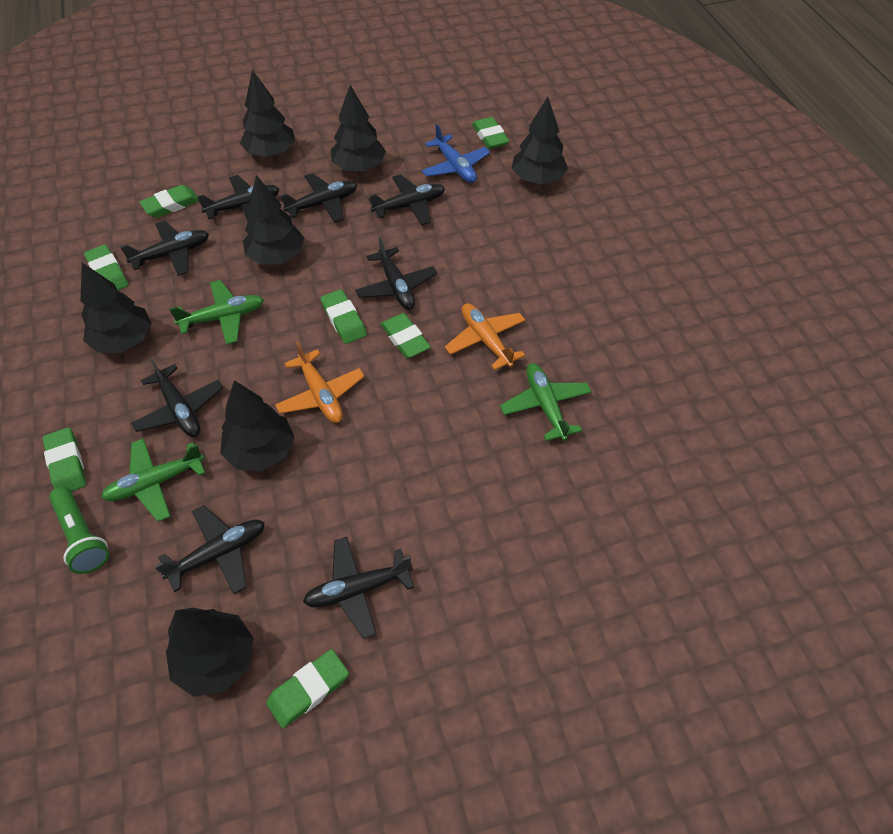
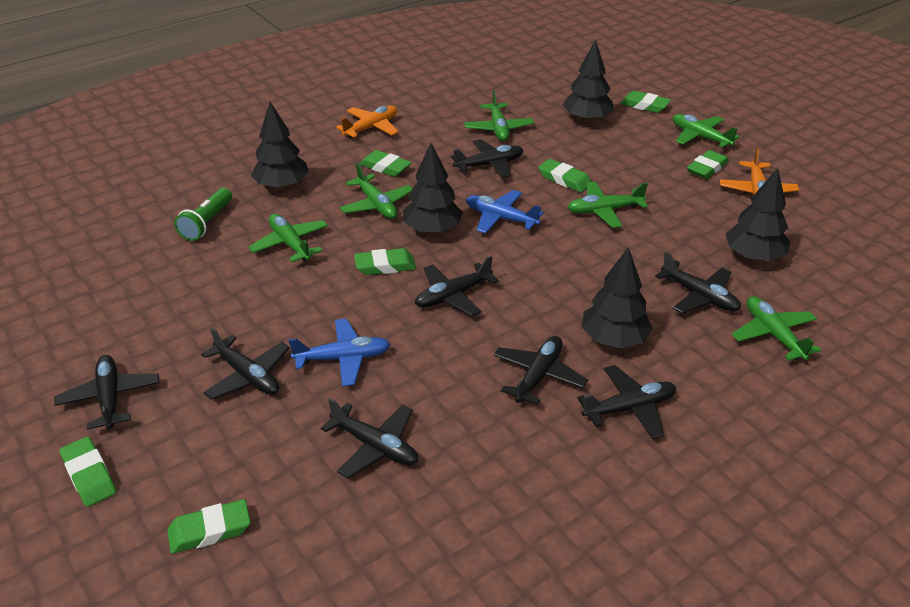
black tree: 7 -> 5
blue plane: 1 -> 2
green plane: 3 -> 6

